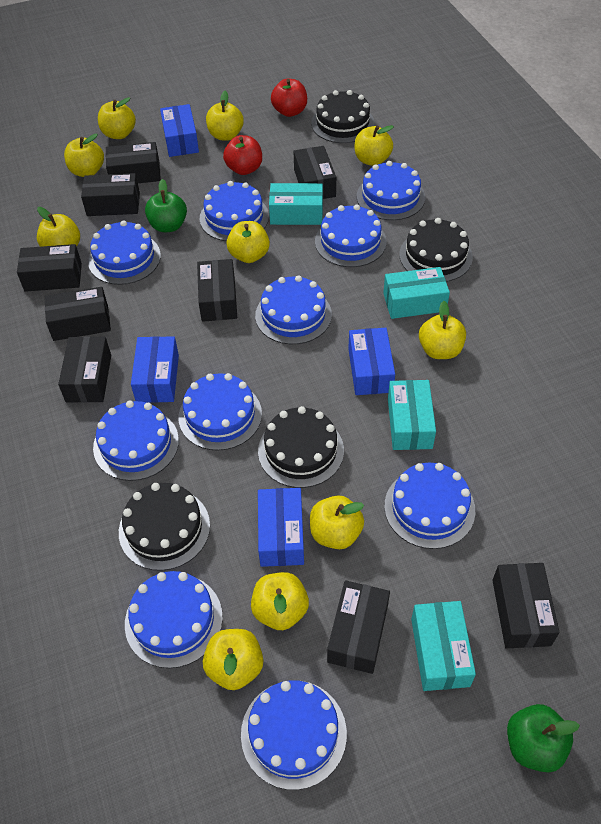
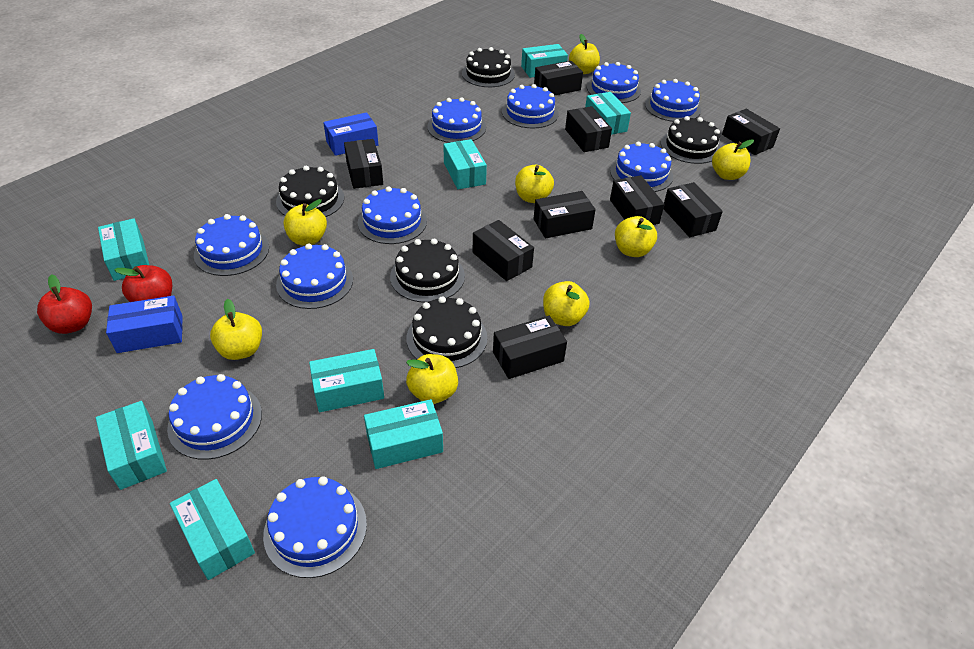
black cake: 4 -> 5
blue box: 4 -> 2
green apple: 2 -> 0
turquoise box: 4 -> 8
yellow apple: 10 -> 8

